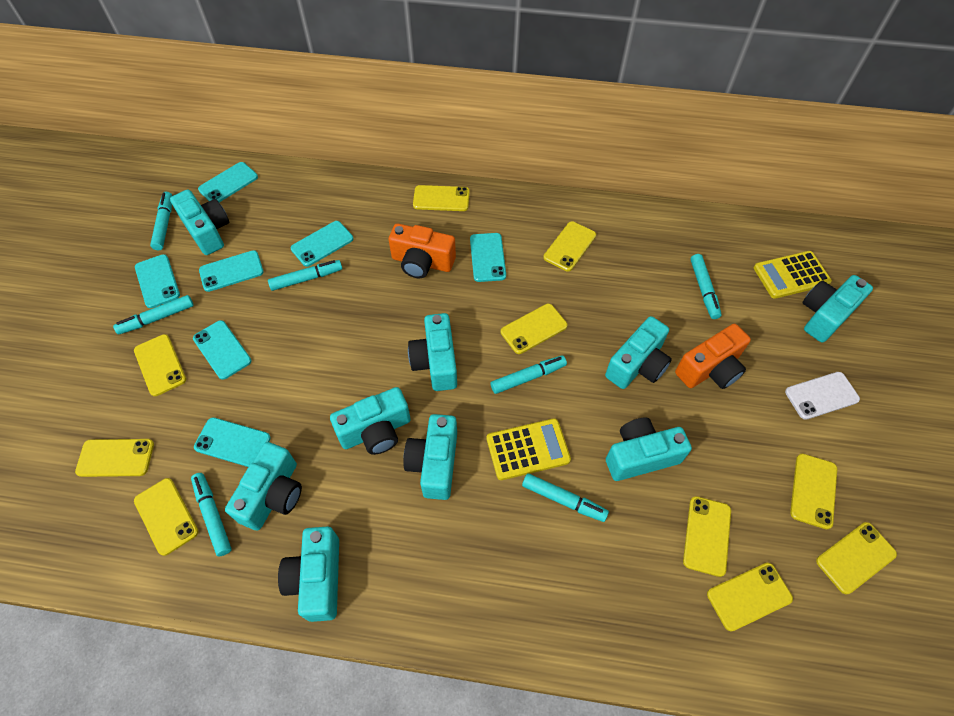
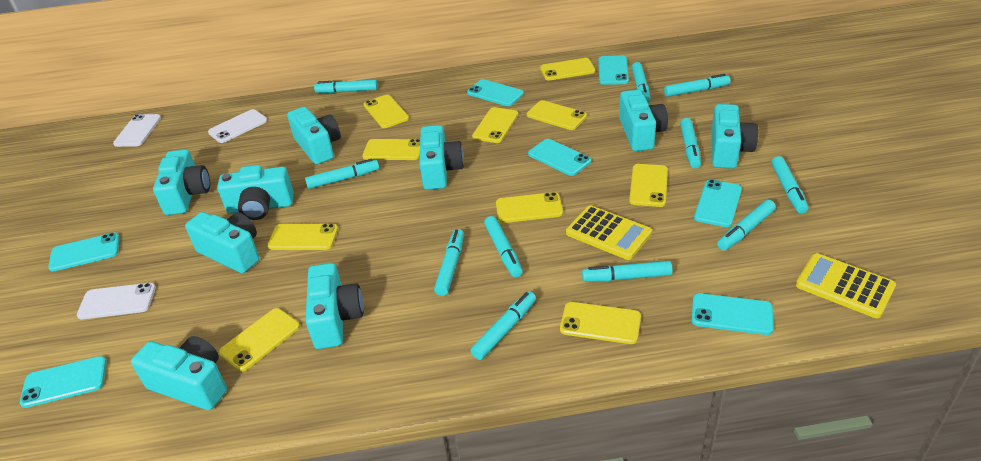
orange camera: 2 -> 0
turquoise marker: 7 -> 11
white phone: 1 -> 3

